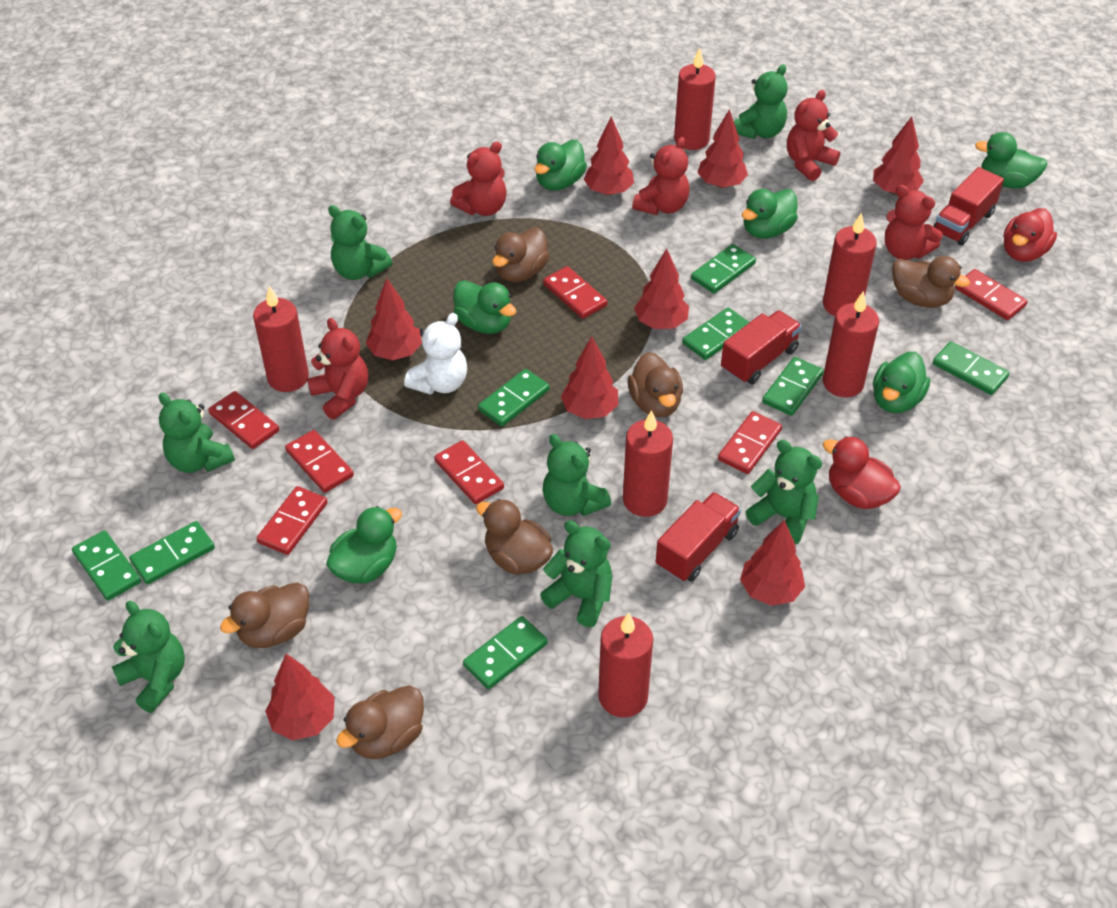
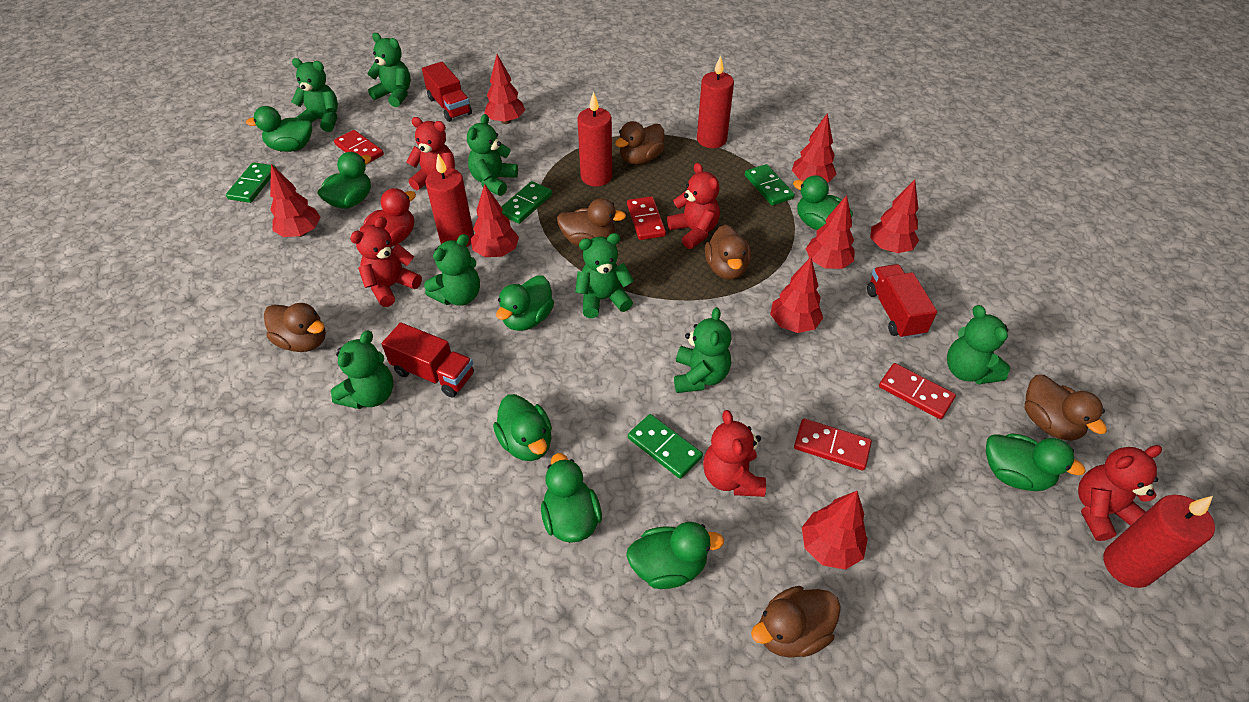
green domino: 8 -> 4
green duck: 6 -> 8
green teddy bear: 7 -> 8
red candle: 6 -> 4
red domino: 7 -> 4
red duck: 2 -> 1
white teddy bear: 1 -> 0

